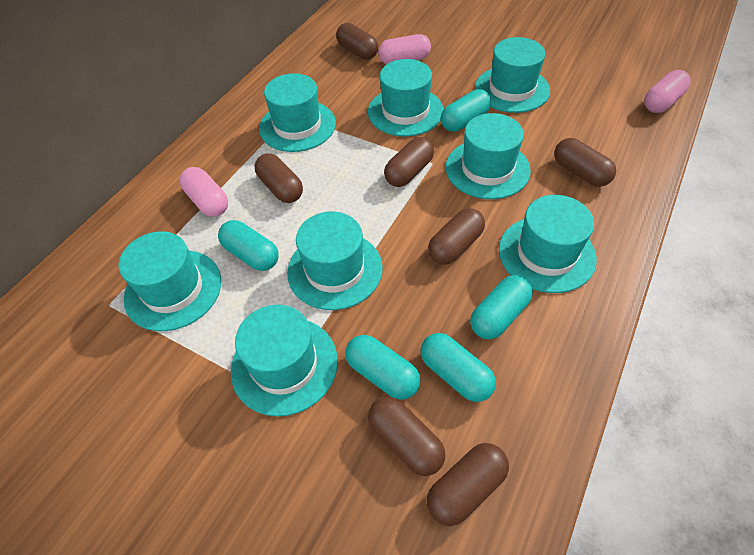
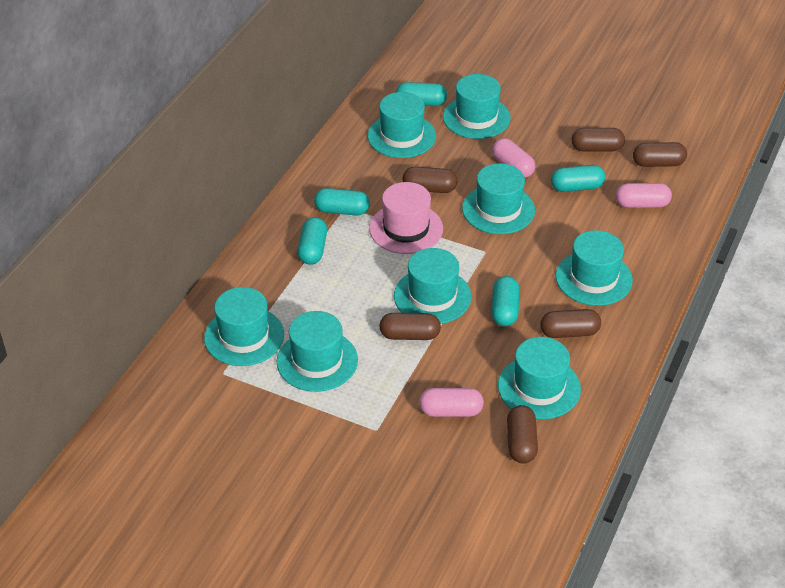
brown capsule: 7 -> 6
pink hat: 0 -> 1

